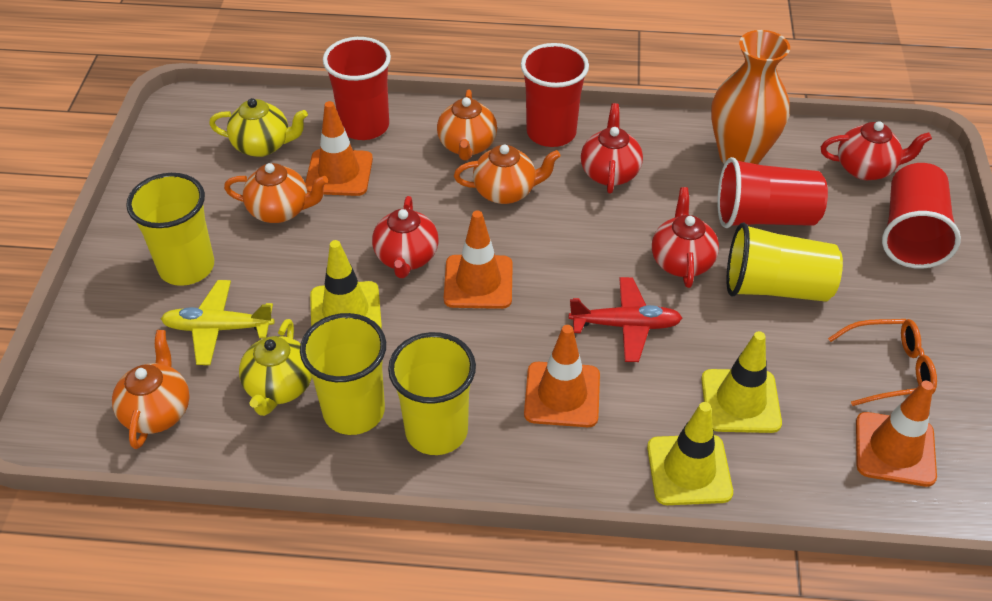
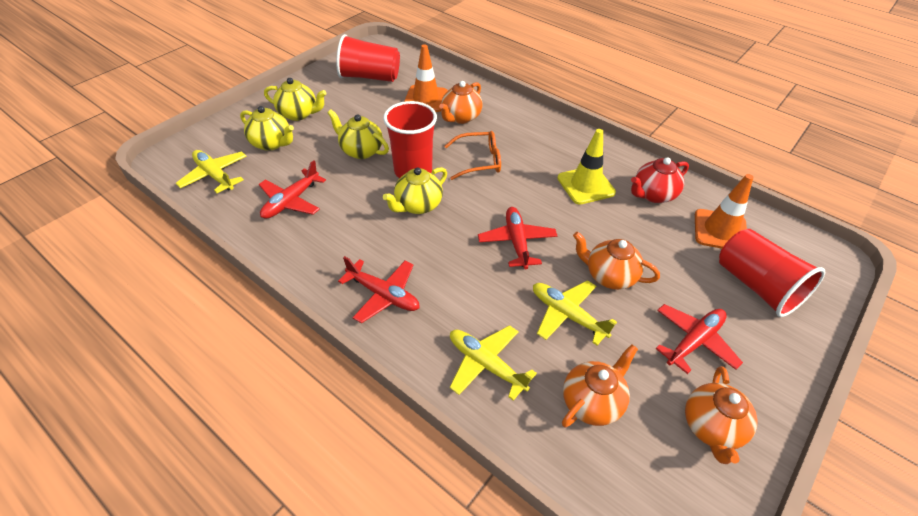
orange traffic cone: 4 -> 2
orange vase: 1 -> 0
red cup: 4 -> 3
red plane: 1 -> 4
red teapot: 4 -> 1
yellow cup: 4 -> 0
yellow plane: 1 -> 3
yellow teapot: 2 -> 4
yellow traffic cone: 3 -> 1

